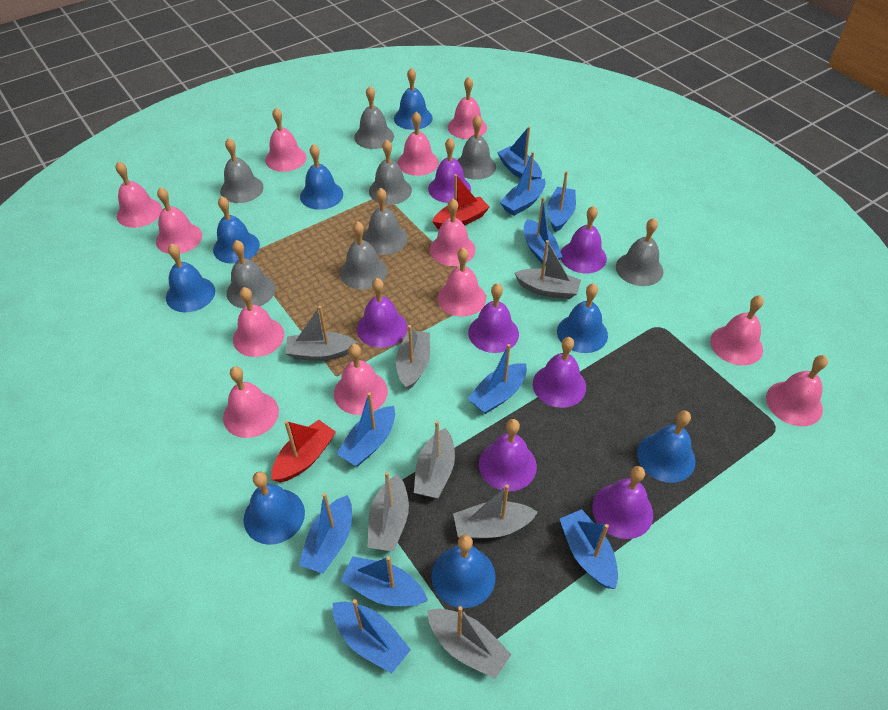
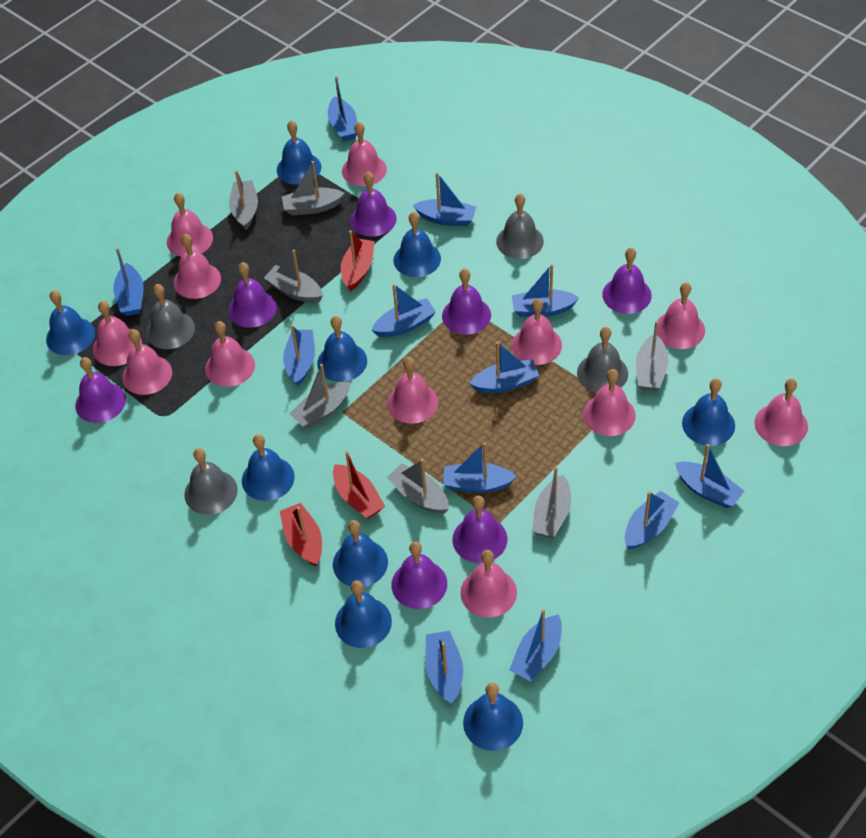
blue bell: 8 -> 9
blue boat: 10 -> 12
grey bell: 8 -> 4
red boat: 2 -> 3

